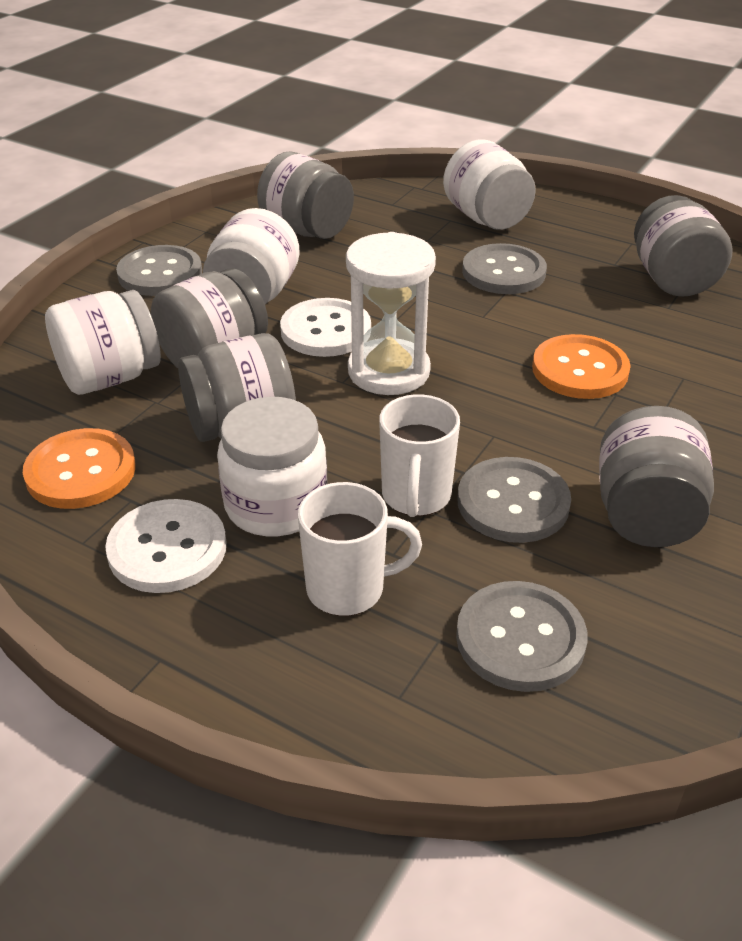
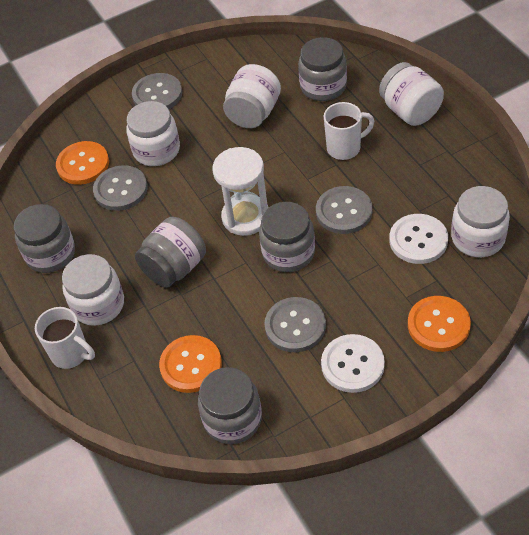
orange button: 2 -> 3
white jar: 4 -> 5

